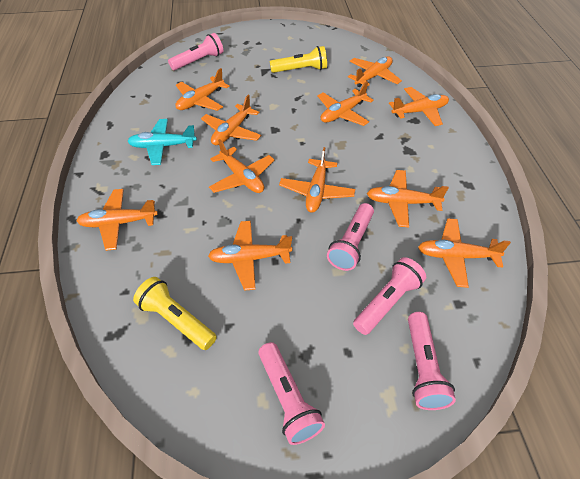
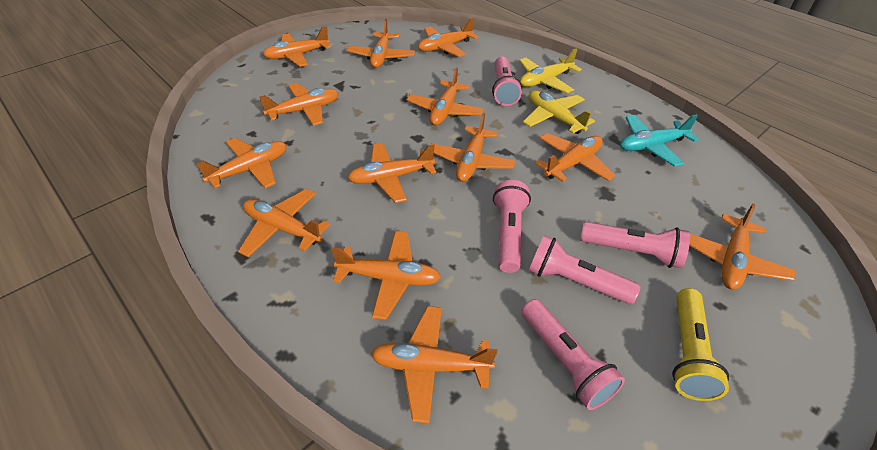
orange plane: 11 -> 13
yellow flashlight: 2 -> 1
yellow plane: 0 -> 2

